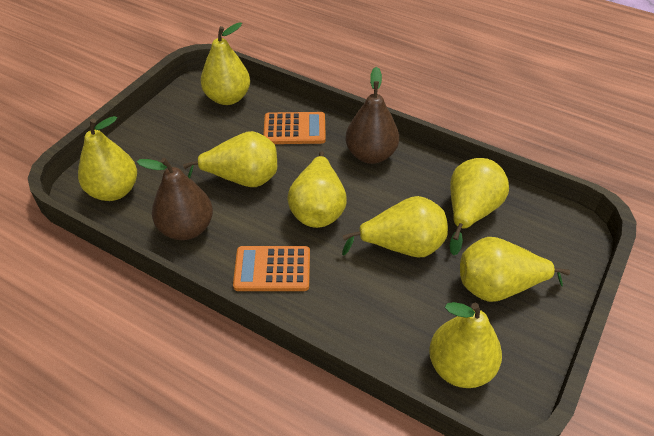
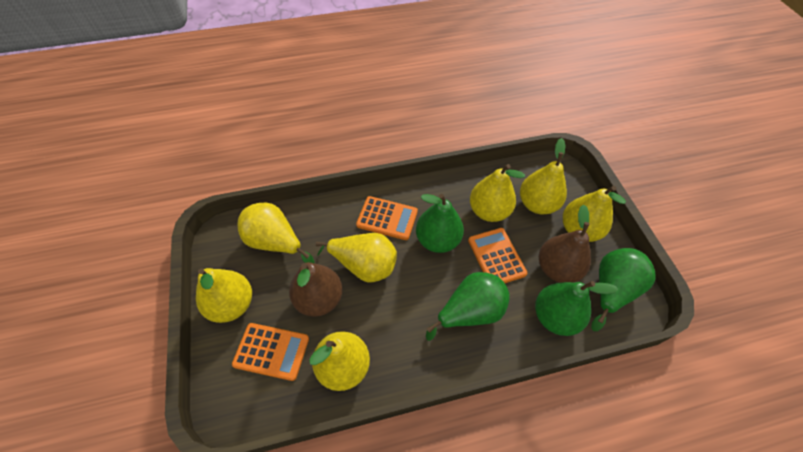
green pear: 0 -> 4
orange calculator: 2 -> 3
yellow pear: 8 -> 7

